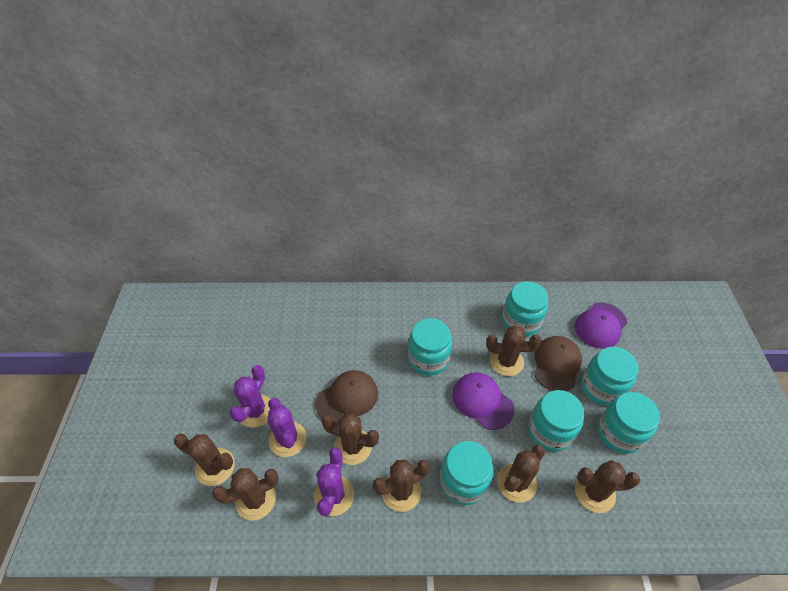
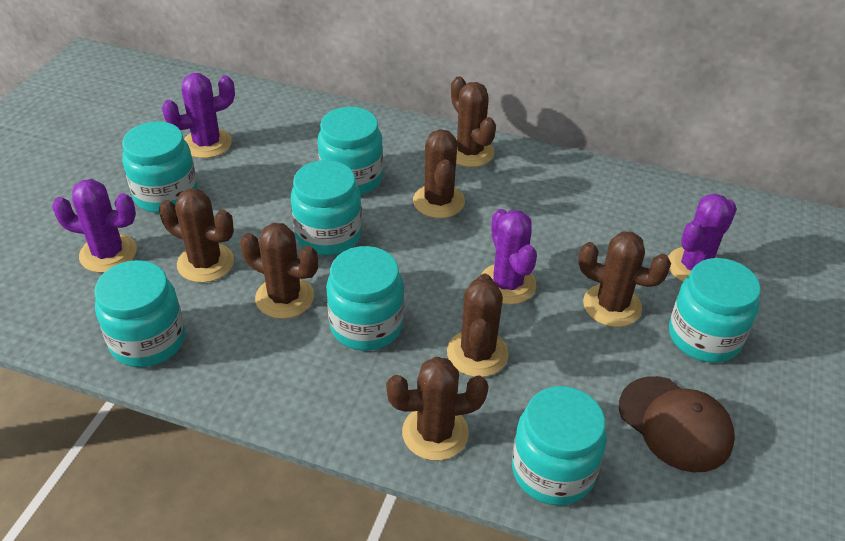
brown cap: 2 -> 1
purple cactus: 3 -> 4
purple cap: 2 -> 0
turquoise jar: 6 -> 7

